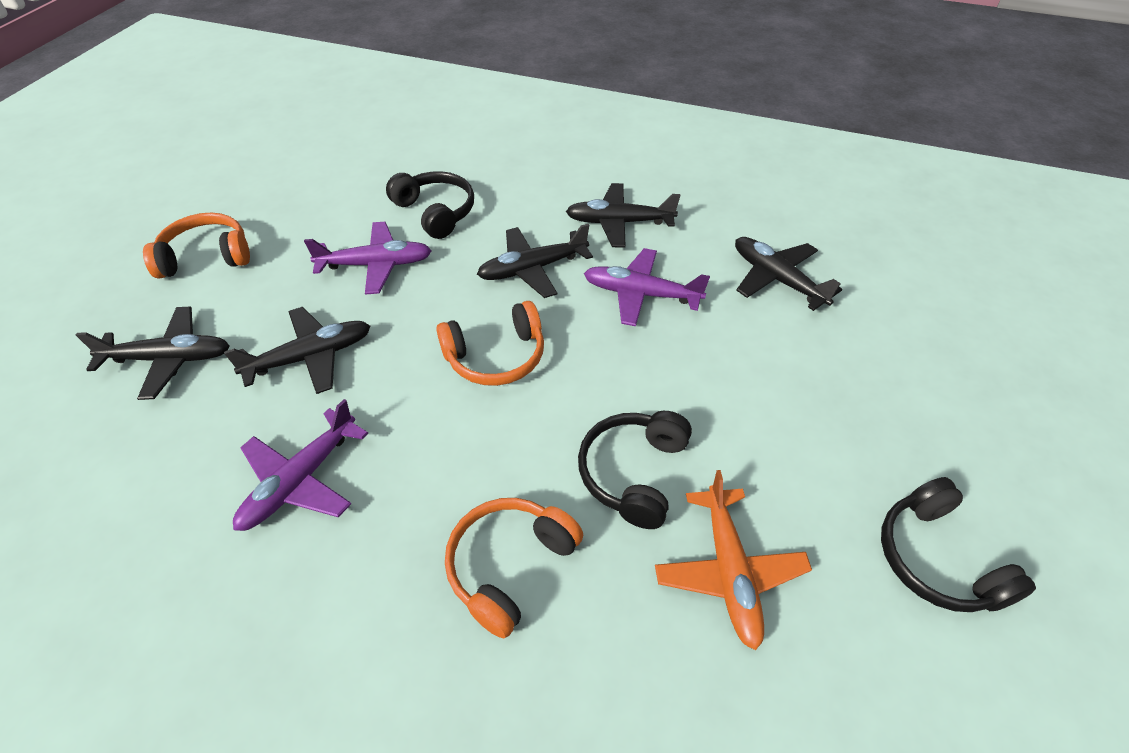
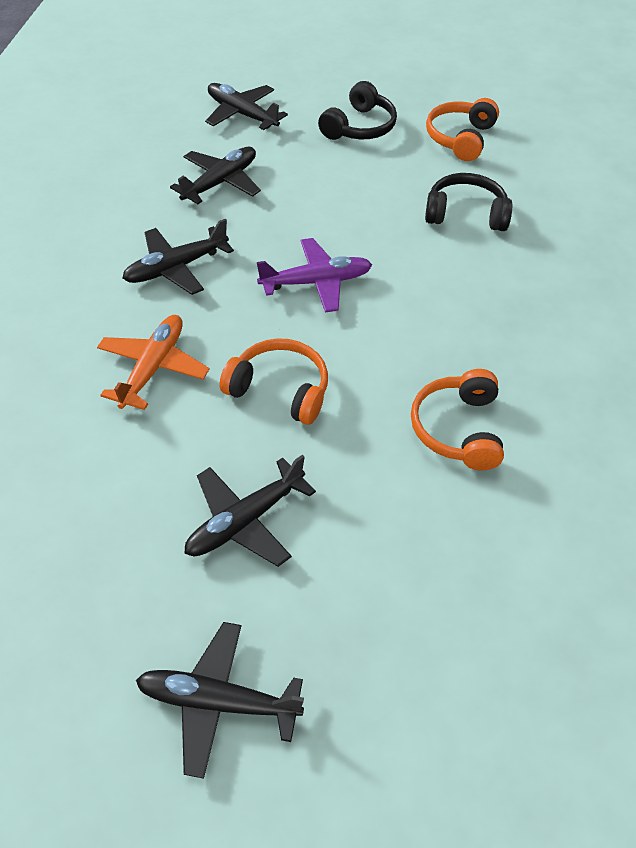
black headphones: 3 -> 2
purple plane: 3 -> 1

